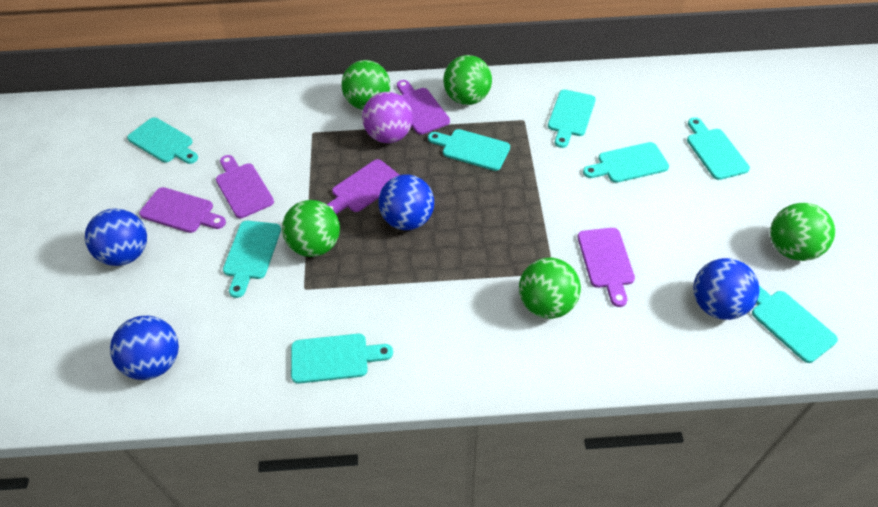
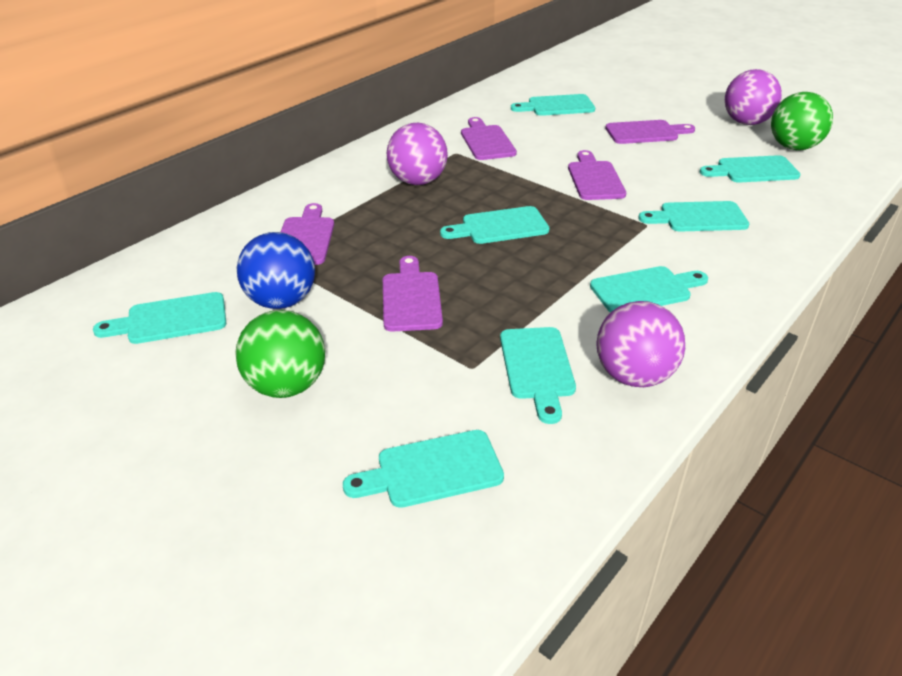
blue ball: 4 -> 1
green ball: 5 -> 2
purple ball: 1 -> 3

